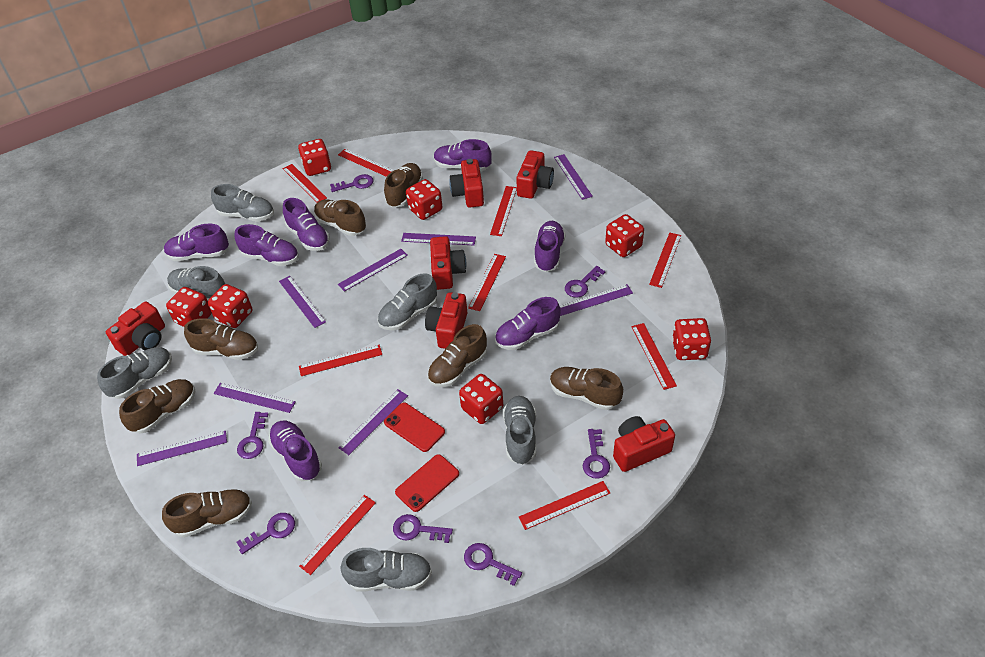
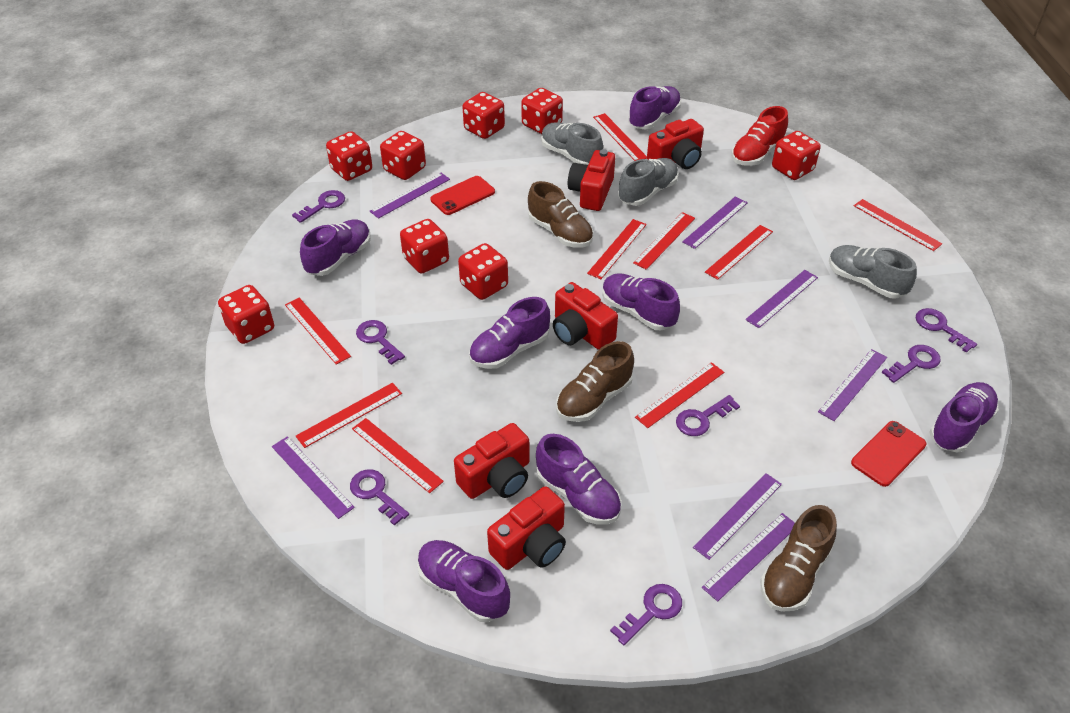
brown shoe: 7 -> 3
grey shoe: 6 -> 3
purple ruler: 8 -> 7
red camera: 6 -> 5
red dice: 7 -> 8
red shoe: 0 -> 1

